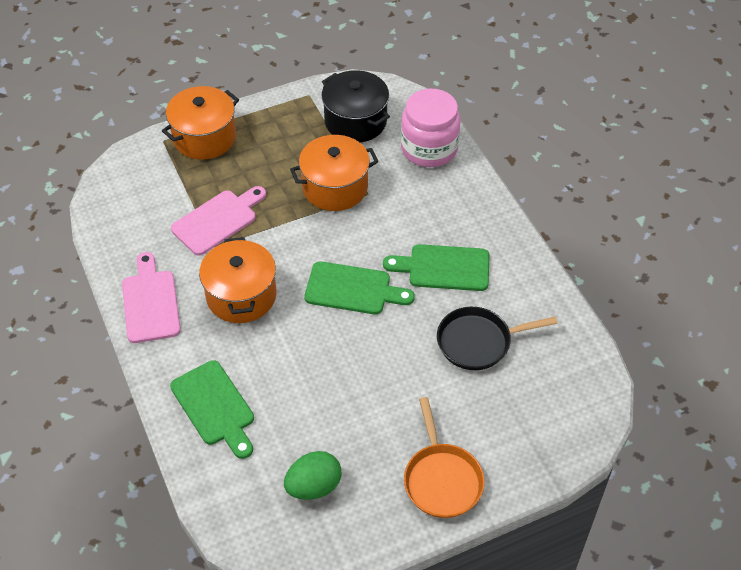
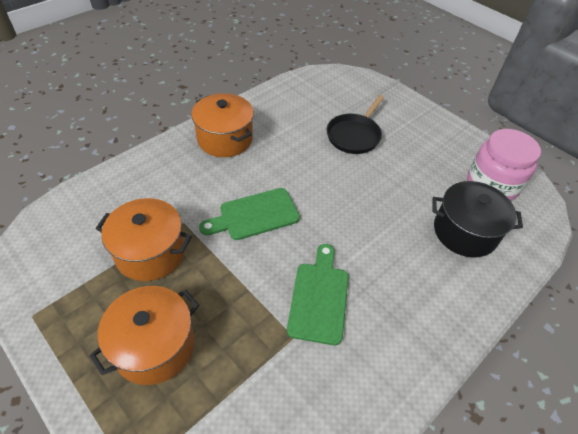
green cutting board: 3 -> 2
green egg: 1 -> 0
orange pan: 1 -> 0
pink cutting board: 2 -> 0

